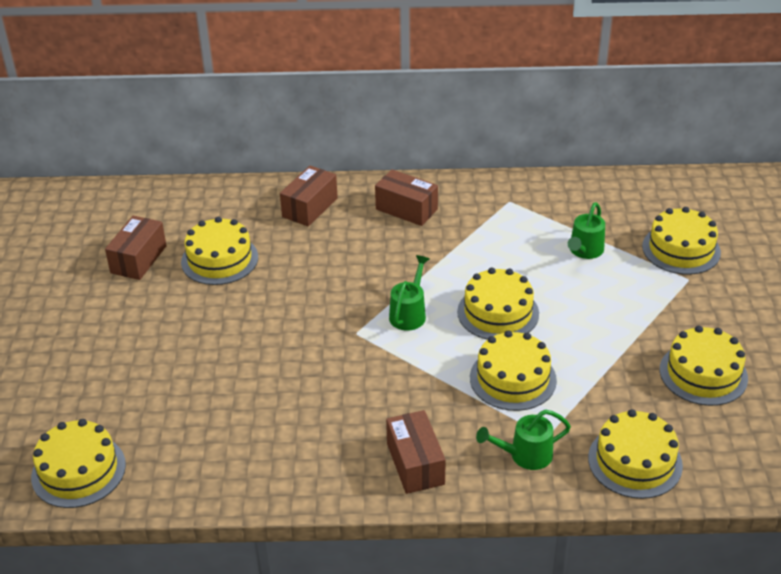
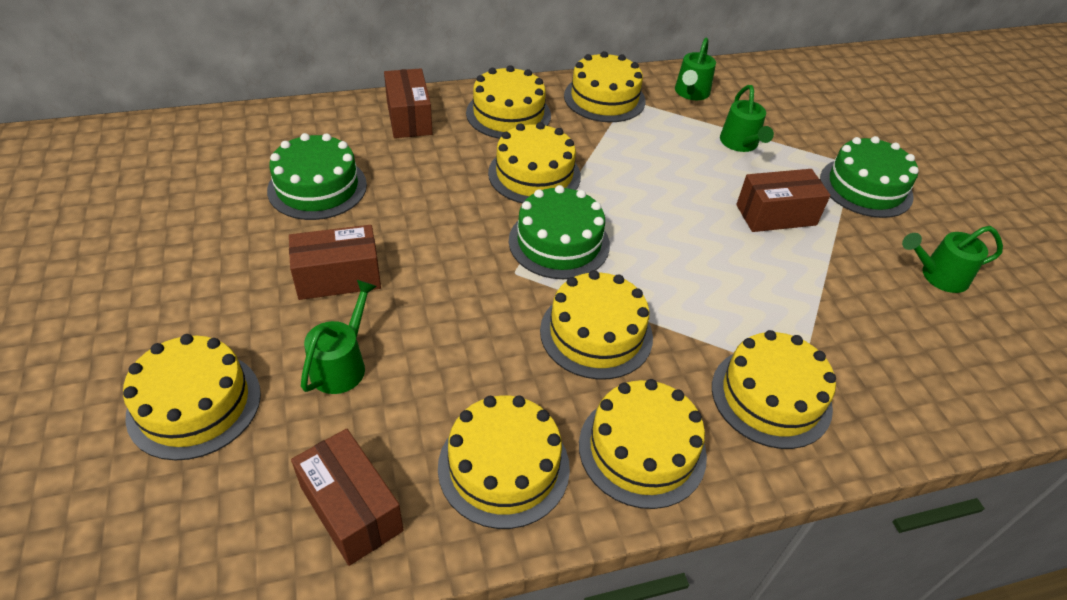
green cake: 0 -> 3
green watering can: 3 -> 4
yellow cake: 7 -> 8

